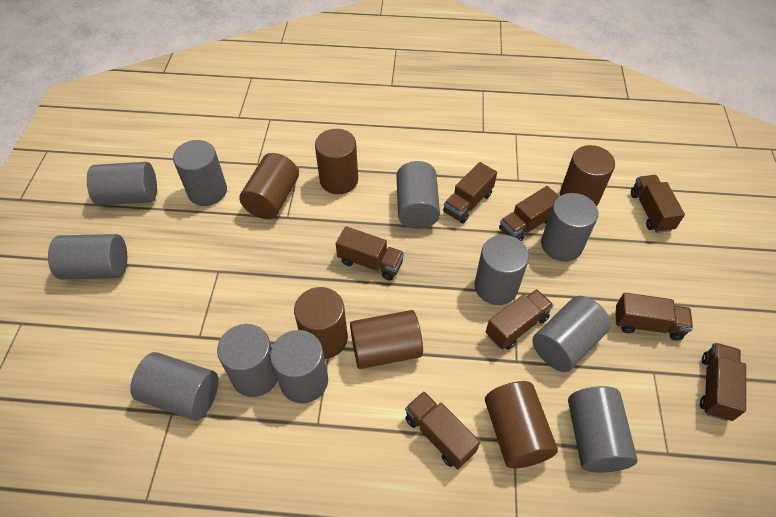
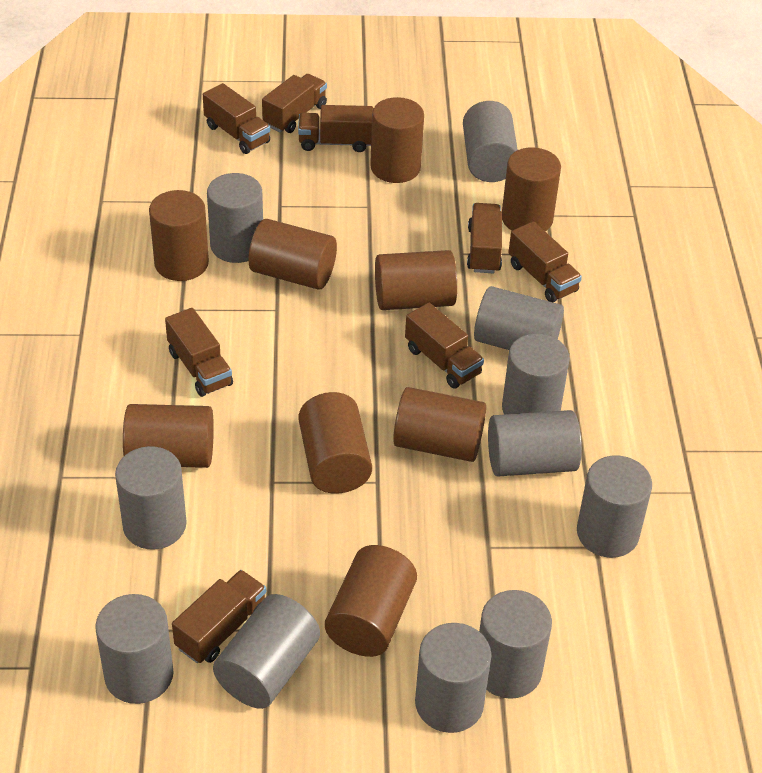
brown cylinder: 6 -> 9

